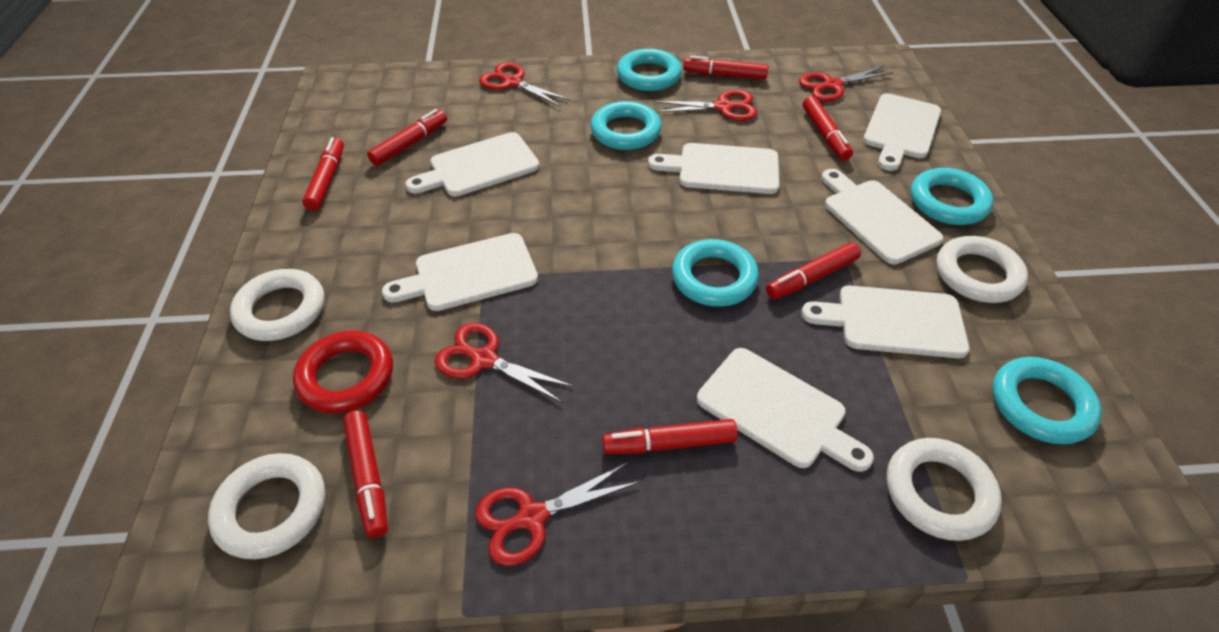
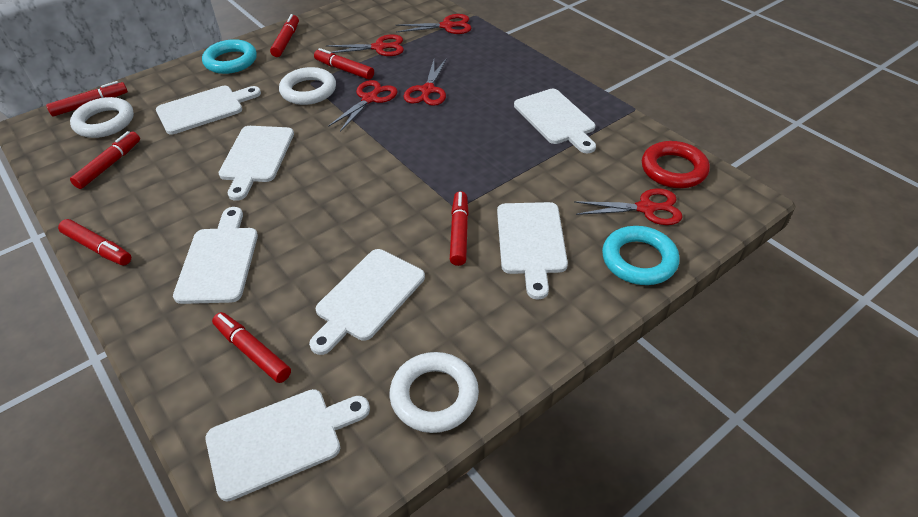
turquoise ring: 5 -> 2
white ring: 4 -> 3

